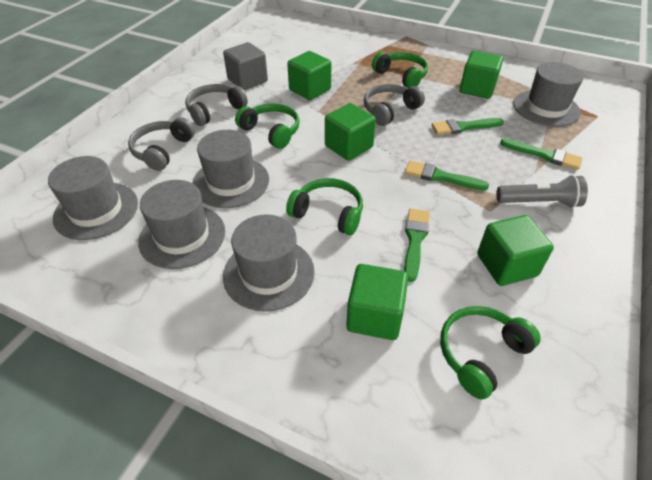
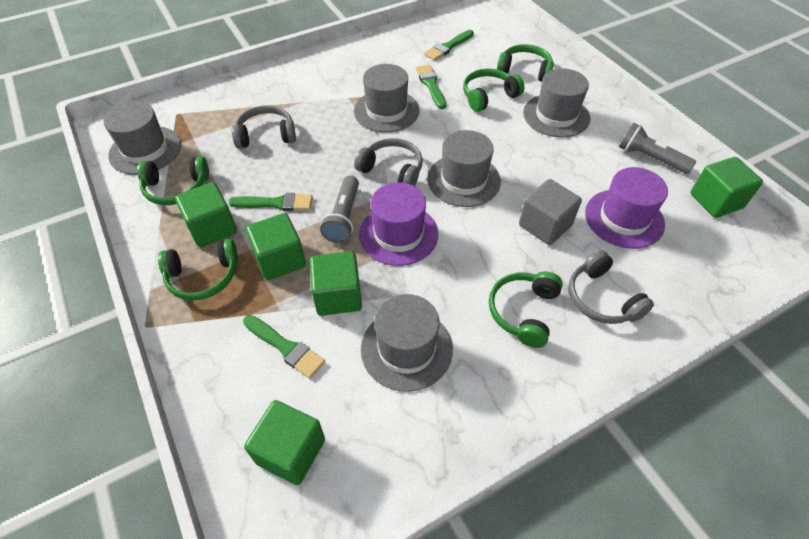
green headphones: 4 -> 5
grey flashlight: 1 -> 2
purple hat: 0 -> 2

